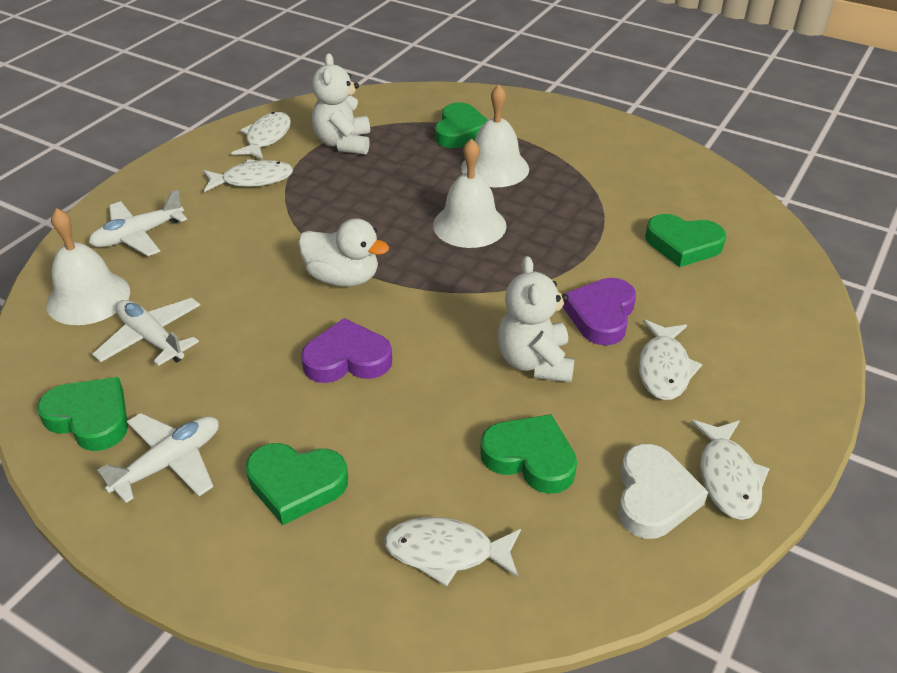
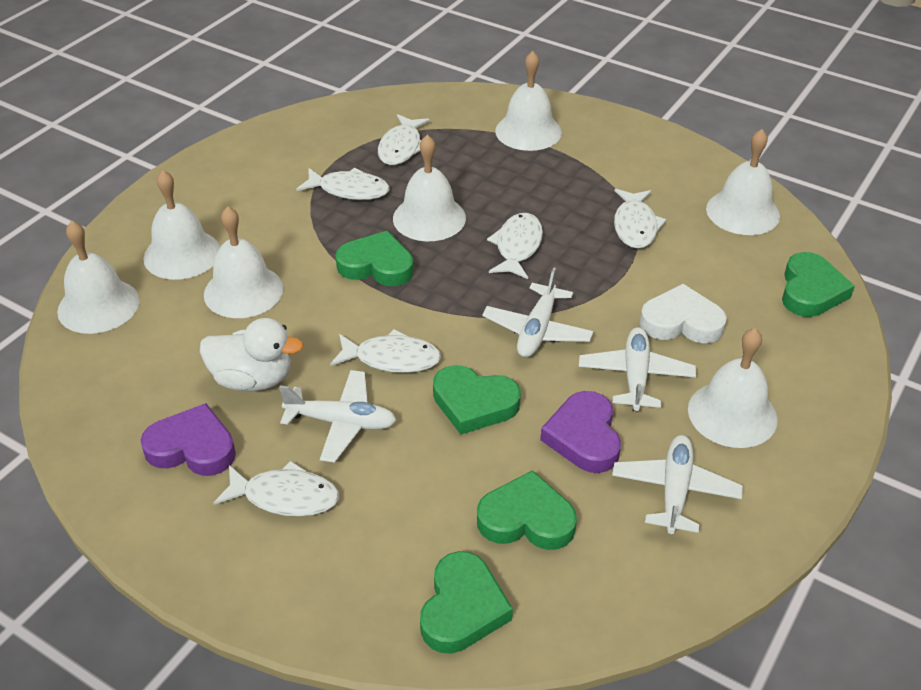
white bell: 3 -> 7
white fish: 5 -> 6
white plane: 3 -> 4
white teddy bear: 2 -> 0

